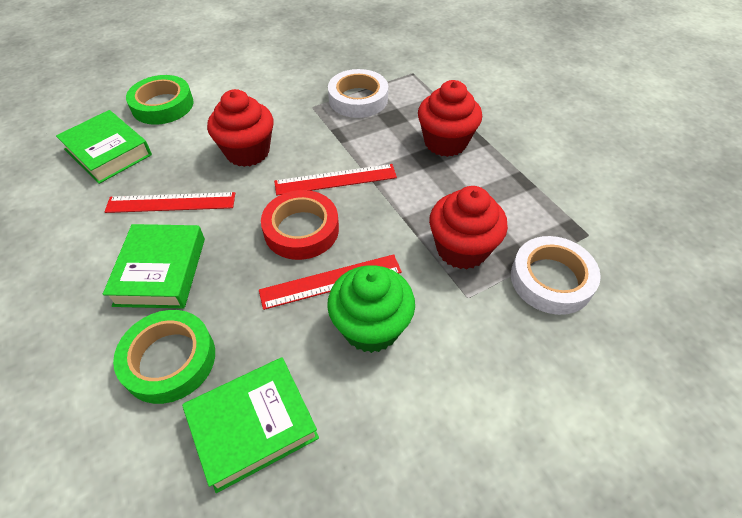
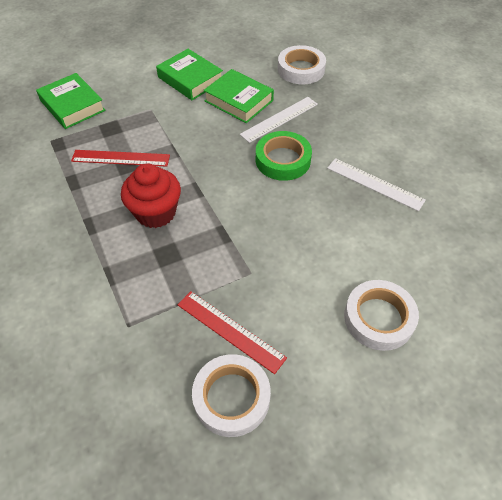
green cupcake: 1 -> 0
green tape: 2 -> 1
red cupcake: 3 -> 1
red ruler: 3 -> 2
red tape: 1 -> 0
white ruler: 0 -> 2
white tape: 2 -> 3

